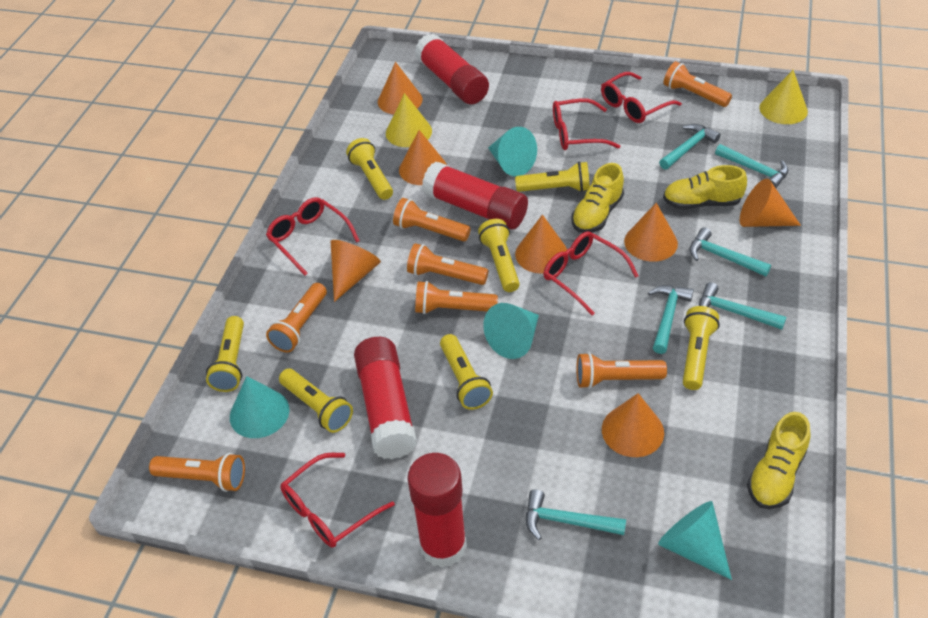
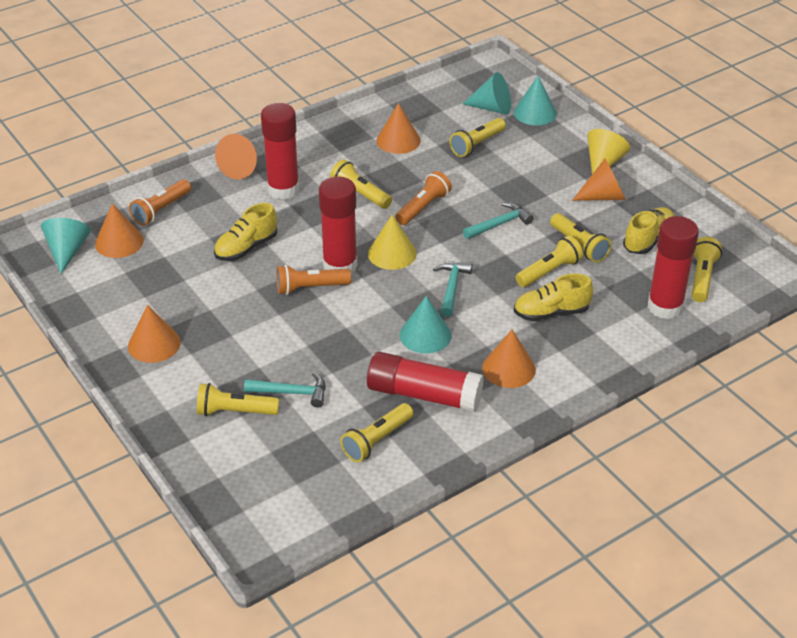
orange cone: 7 -> 6
orange flashlight: 7 -> 3
red glasses: 5 -> 0
turquoise hammer: 6 -> 3

